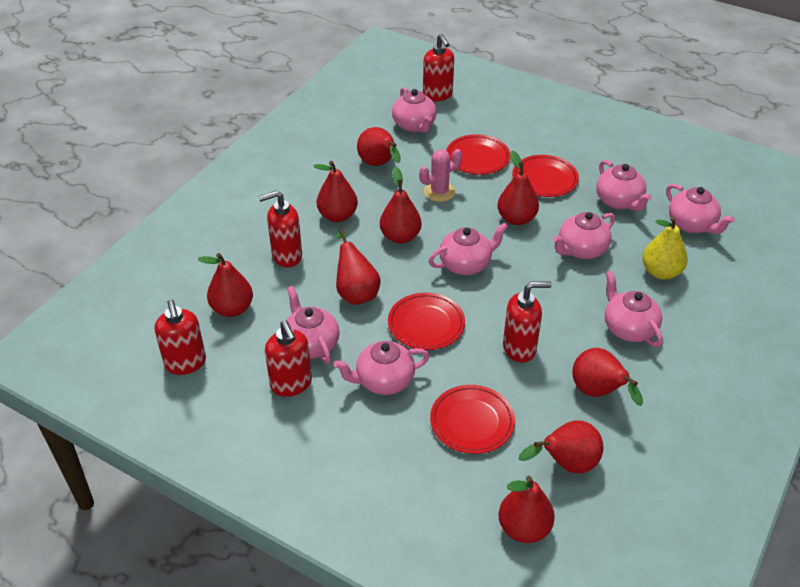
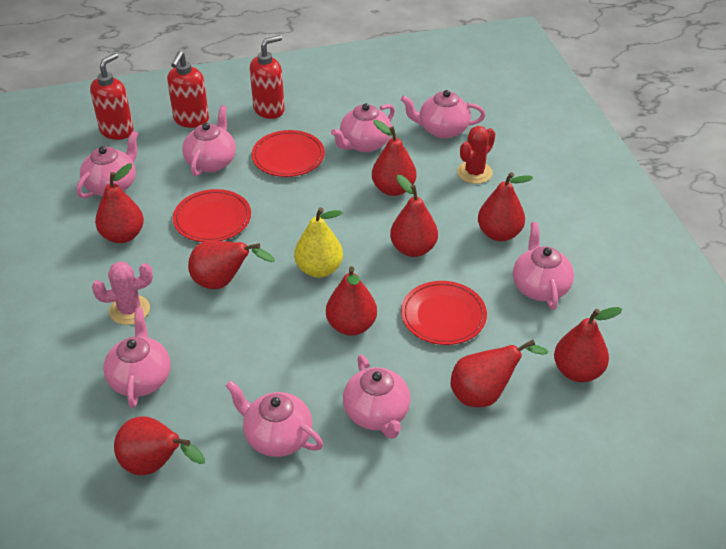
red cactus: 0 -> 1
red plate: 4 -> 3
red soap dispenser: 5 -> 3

